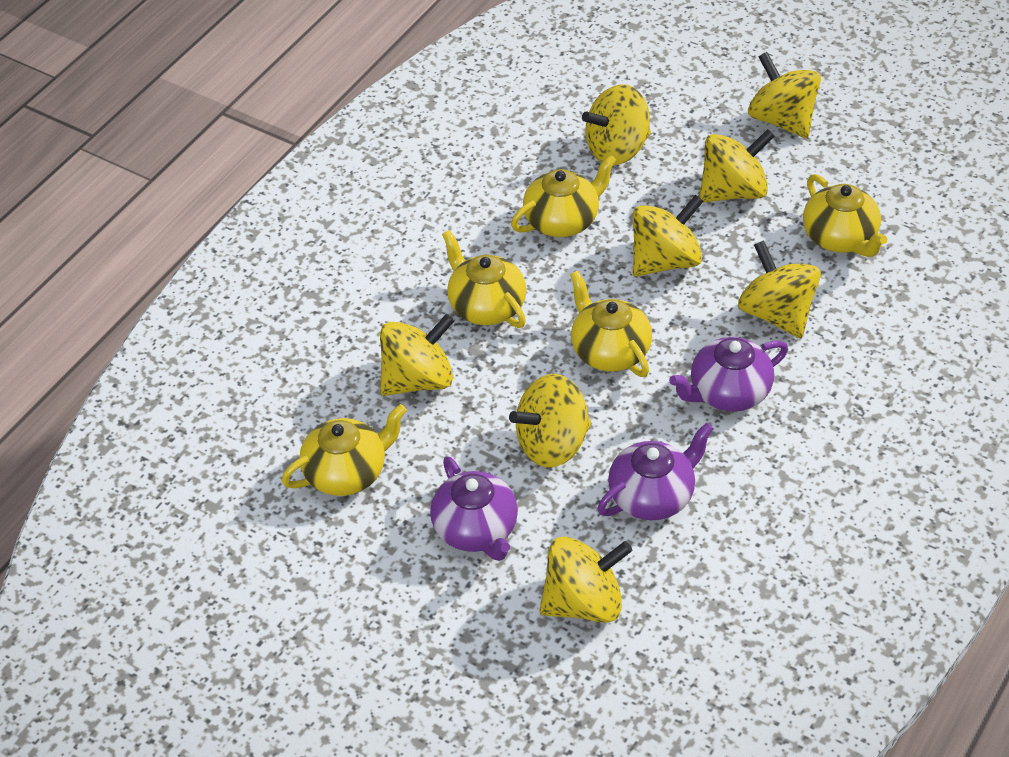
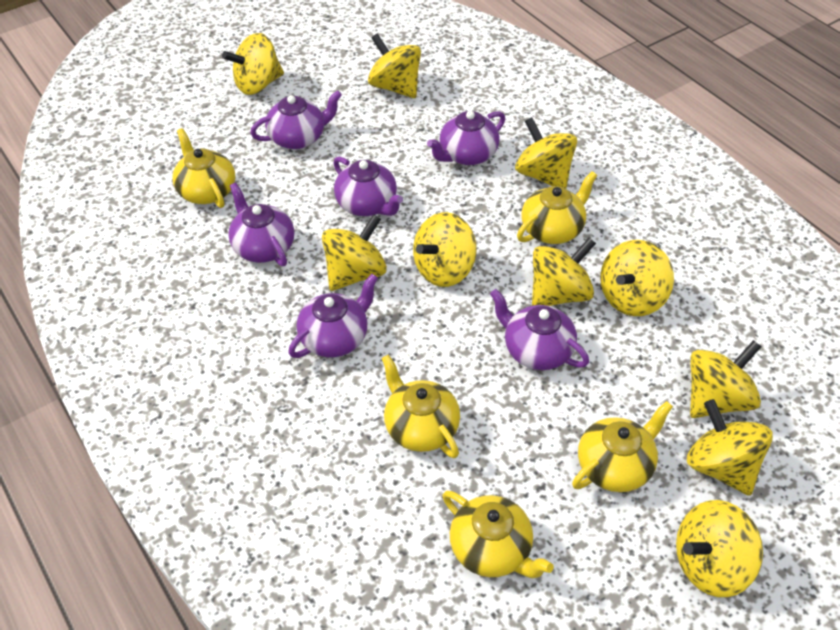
purple teapot: 3 -> 6
yellow spinning top: 8 -> 10

